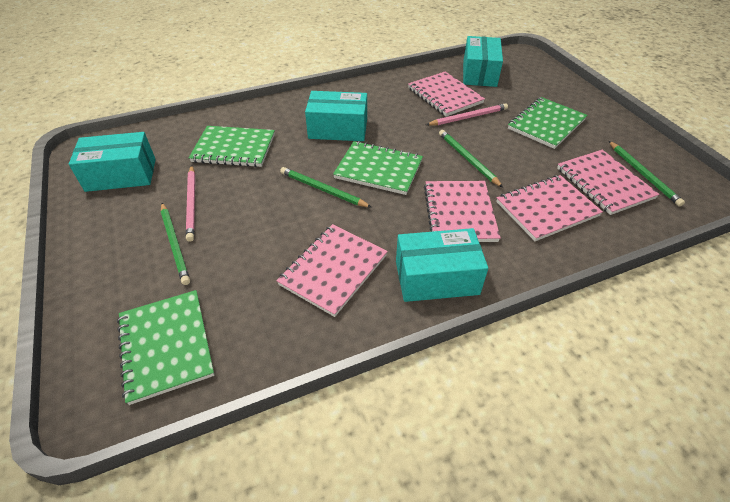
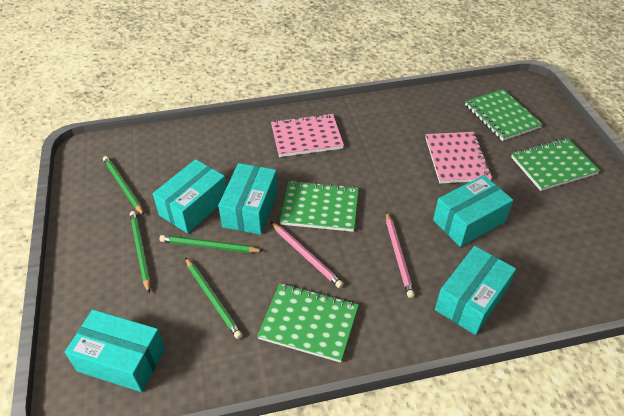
pink notebook: 5 -> 2
turquoise box: 4 -> 5

